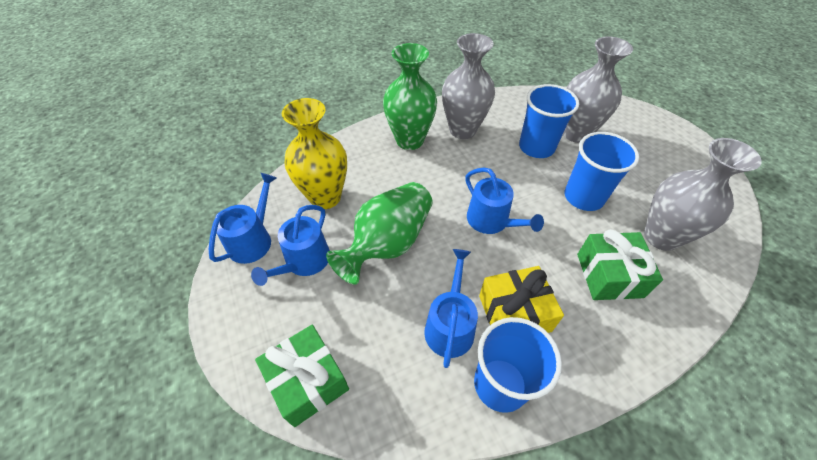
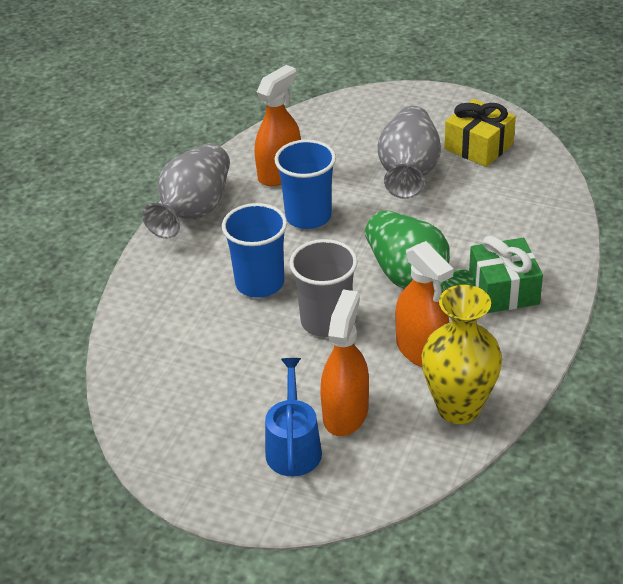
blue cup: 3 -> 2
blue watering can: 4 -> 1
green gift: 2 -> 1
green vase: 2 -> 1
grey cup: 0 -> 1
grey vase: 3 -> 2
orange spray bottle: 0 -> 3

